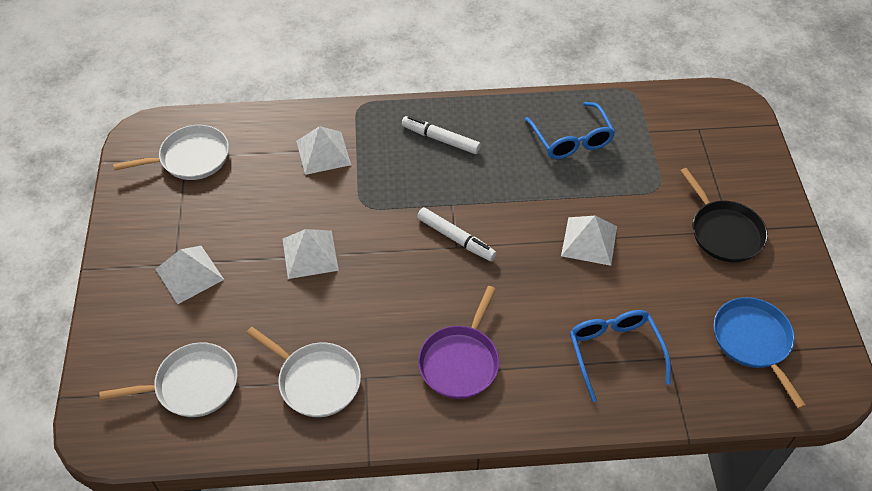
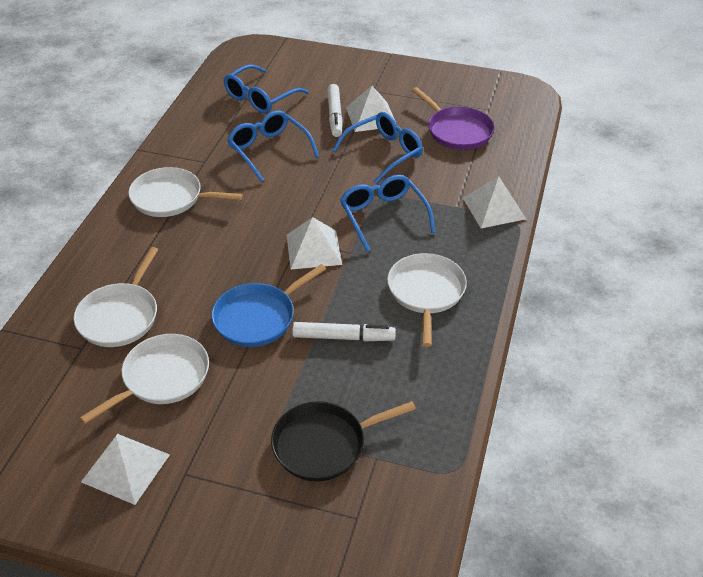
blue glasses: 2 -> 4
white pan: 3 -> 4

